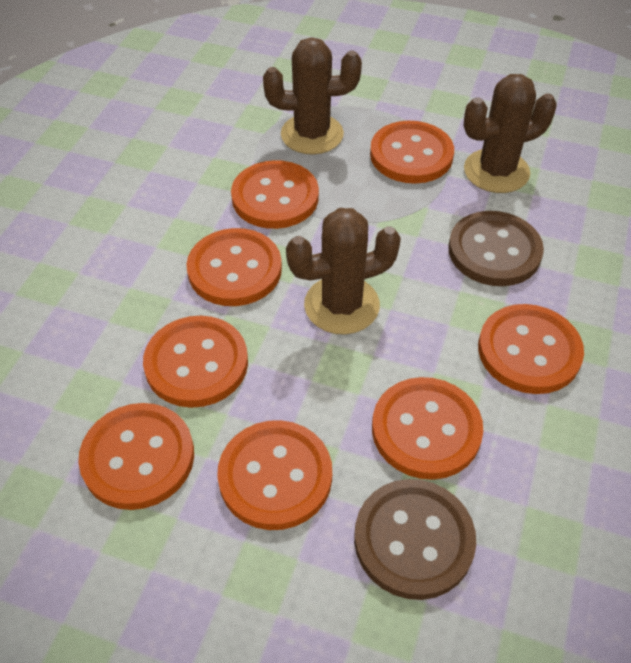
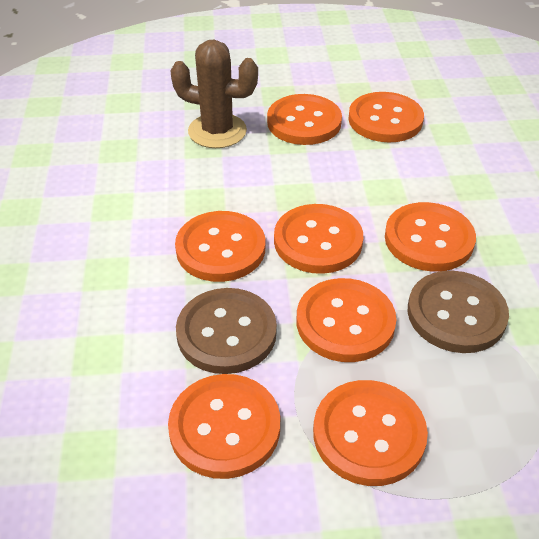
brown cactus: 3 -> 1

